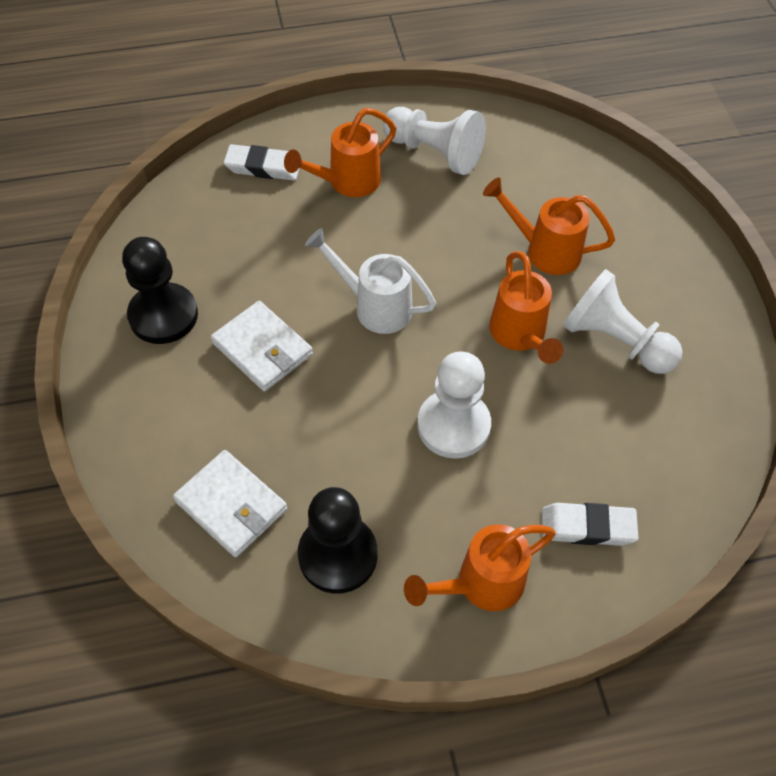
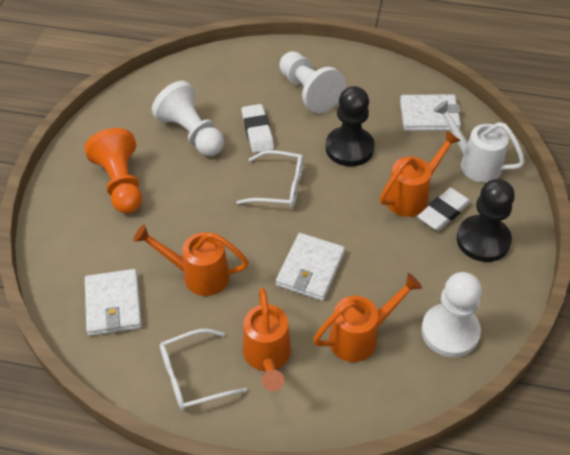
orange pawn: 0 -> 1
white glasses: 0 -> 2
white wallet: 2 -> 3

